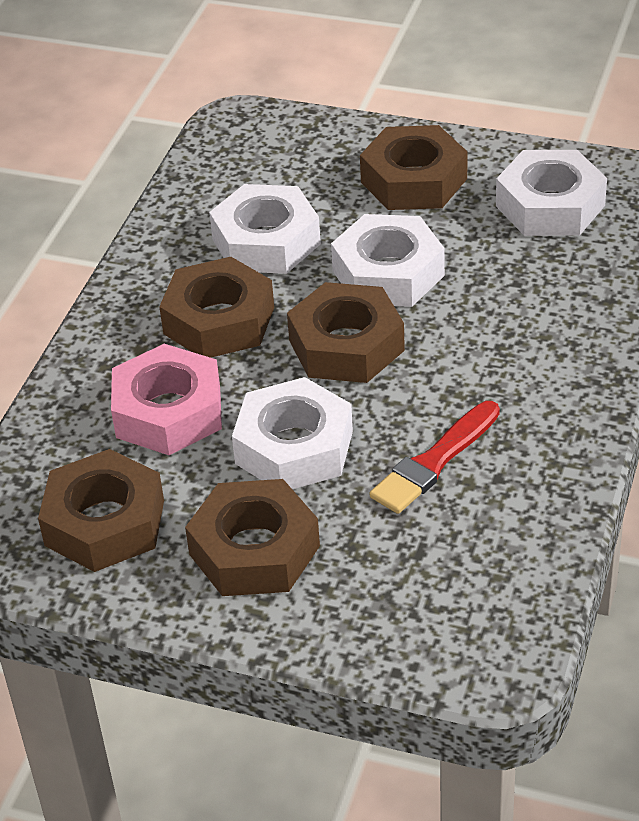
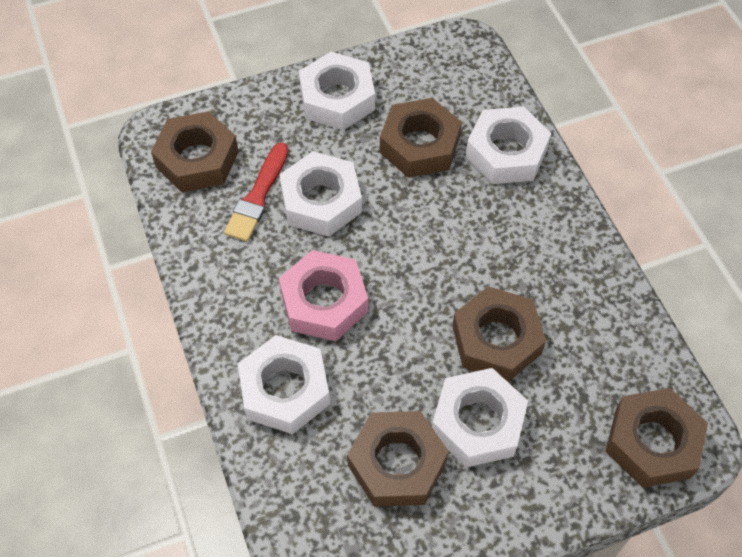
white nut: 4 -> 5

